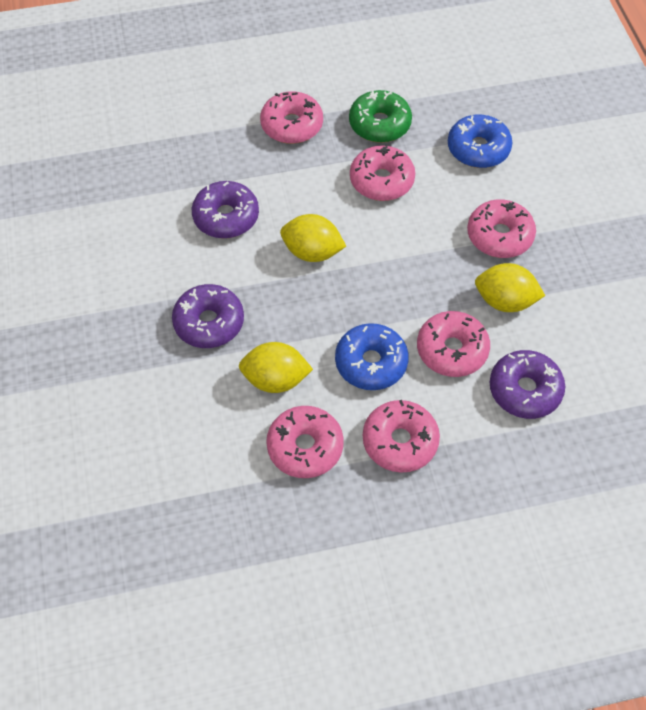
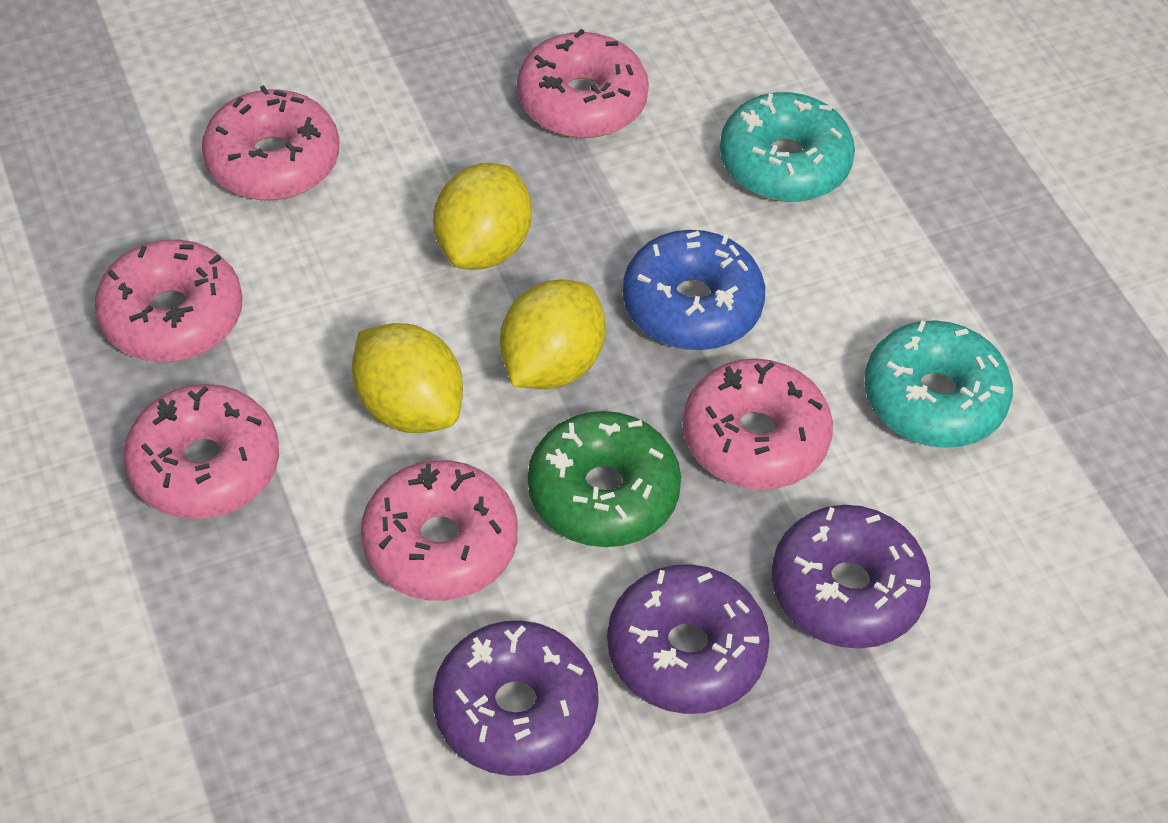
blue donut: 2 -> 1
turquoise donut: 0 -> 2

